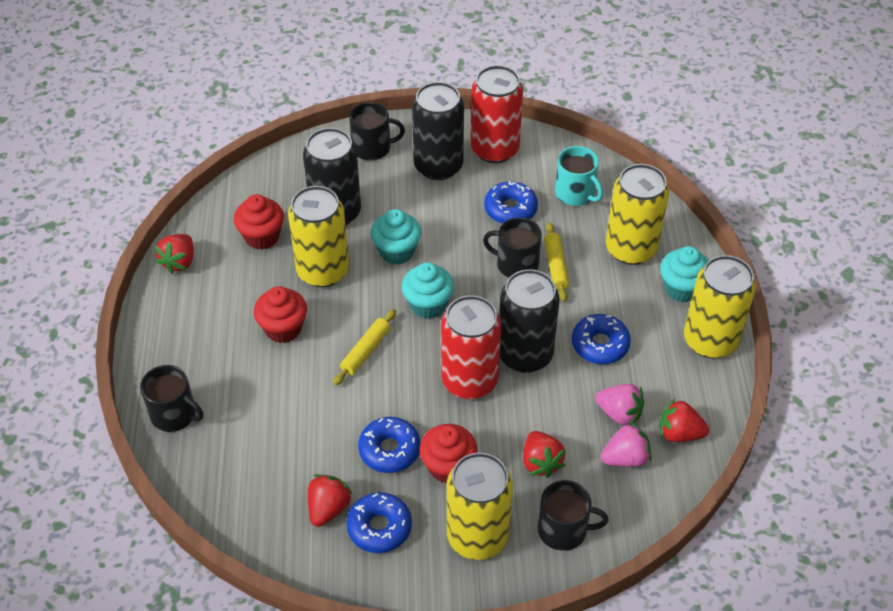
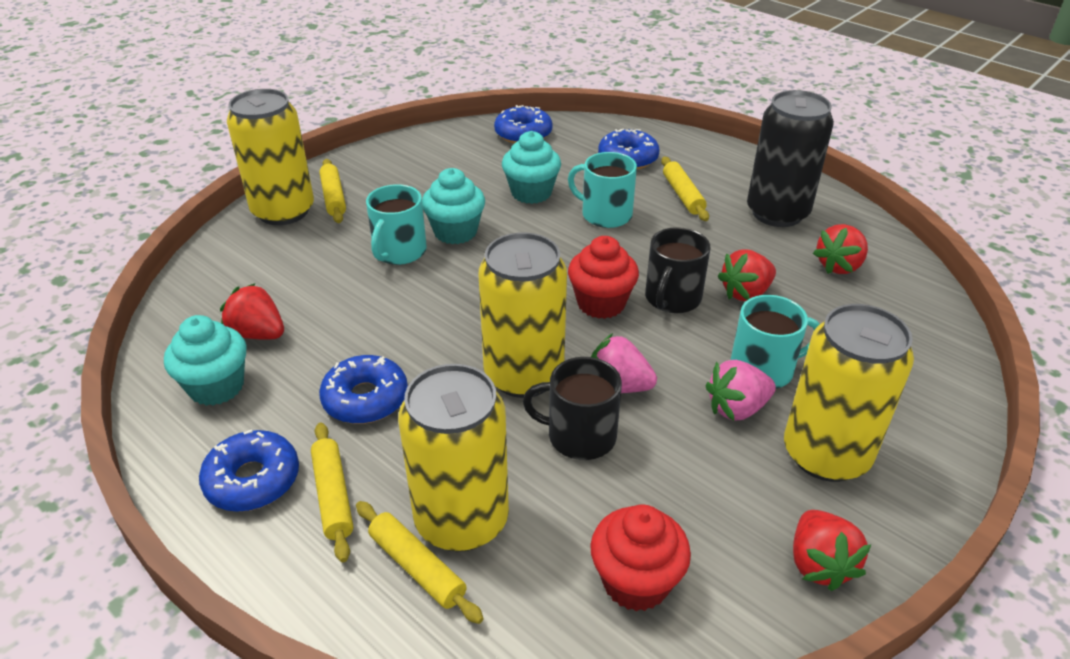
black can: 3 -> 1
black mug: 4 -> 2
red can: 2 -> 0
red cupcake: 3 -> 2
turquoise mug: 1 -> 3
yellow rolling pin: 2 -> 4

